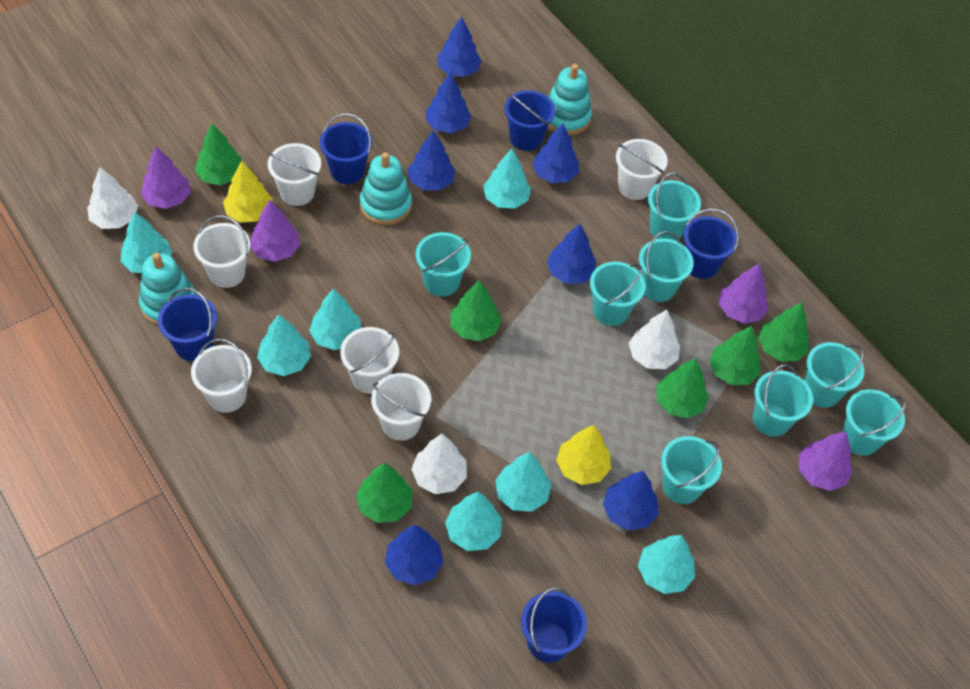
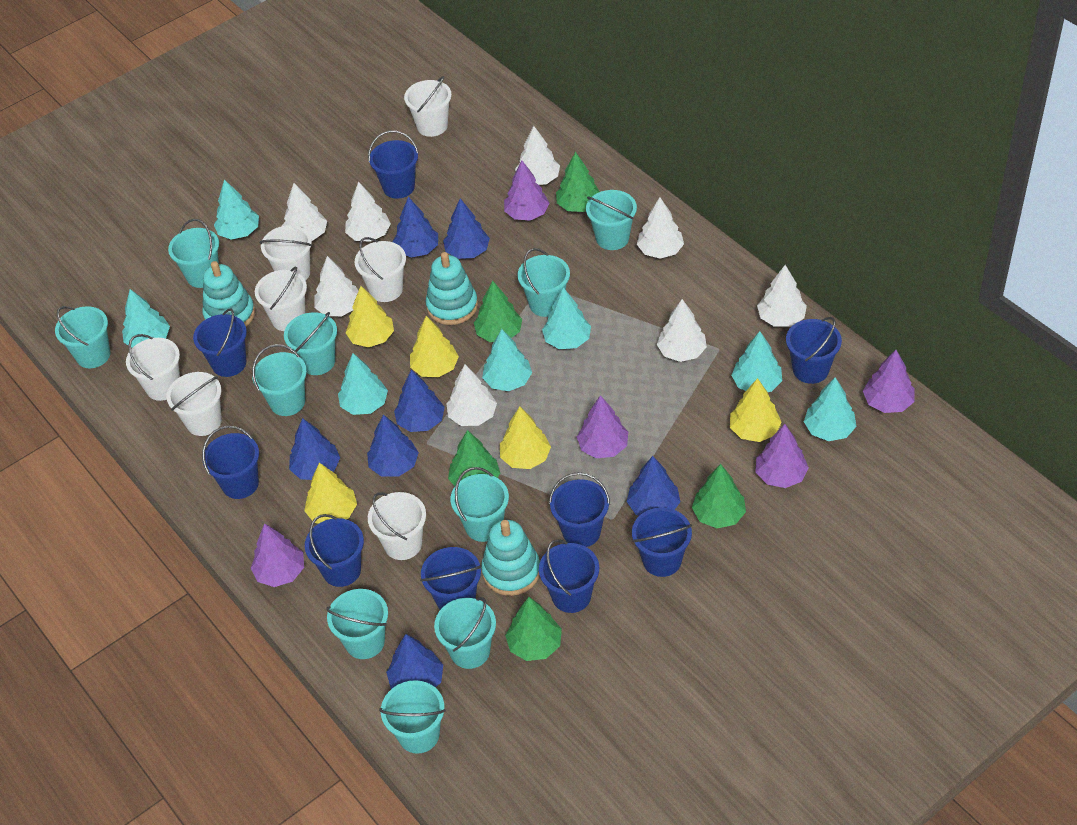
blue bucket: 5 -> 9
green tree: 6 -> 5
purple tree: 4 -> 5
turquoise bucket: 8 -> 10
white bucket: 6 -> 7
white tree: 3 -> 8
yellow tree: 2 -> 5

